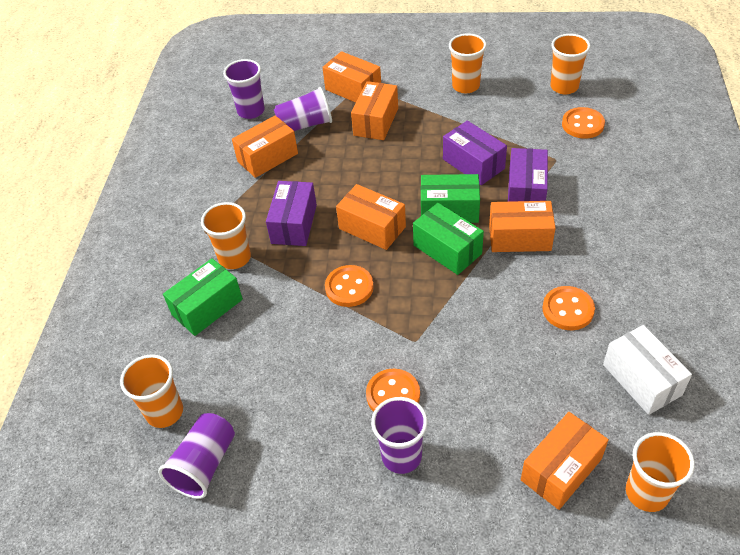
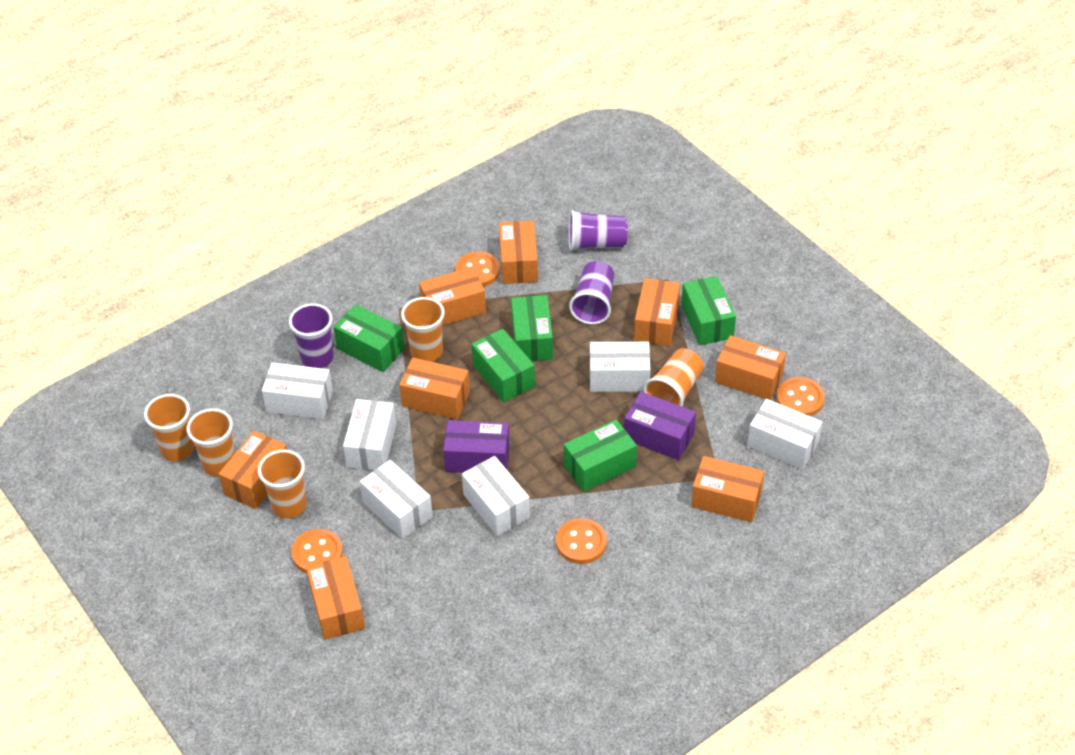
green box: 3 -> 5
orange box: 6 -> 8
purple box: 3 -> 2
purple cup: 4 -> 3
white box: 1 -> 6

